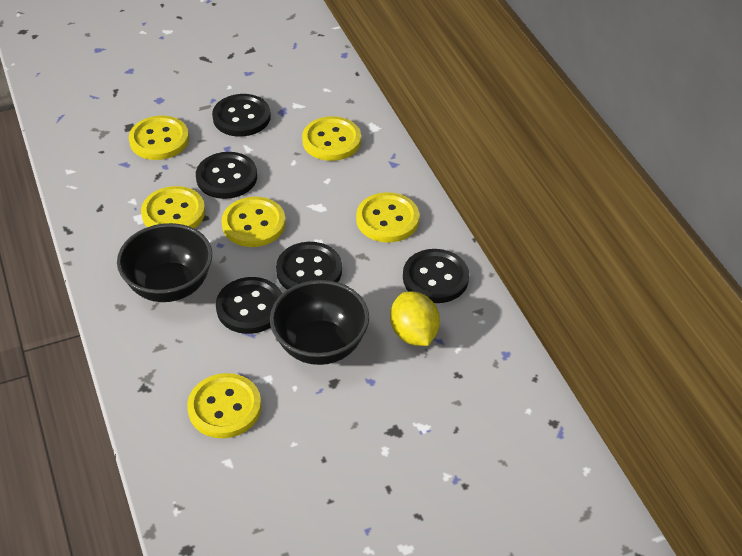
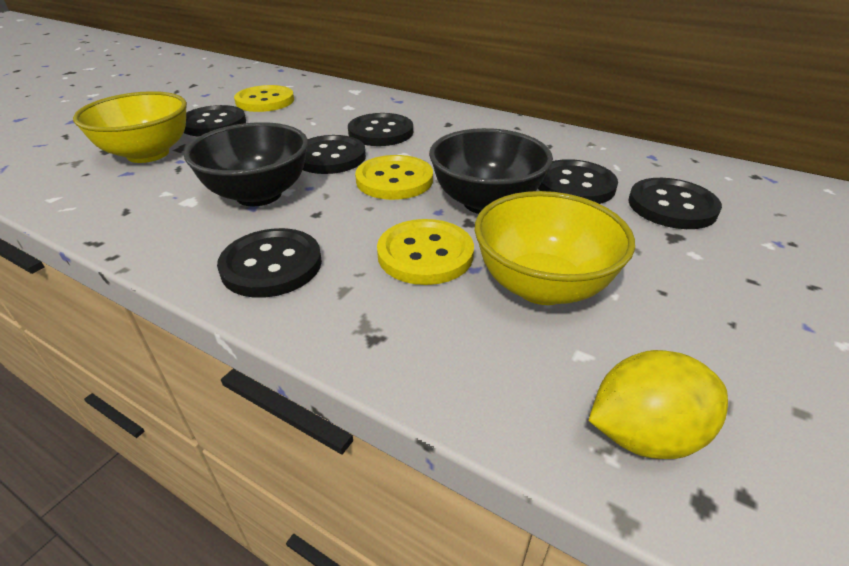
black button: 5 -> 6
yellow bowl: 0 -> 2
yellow button: 6 -> 3

